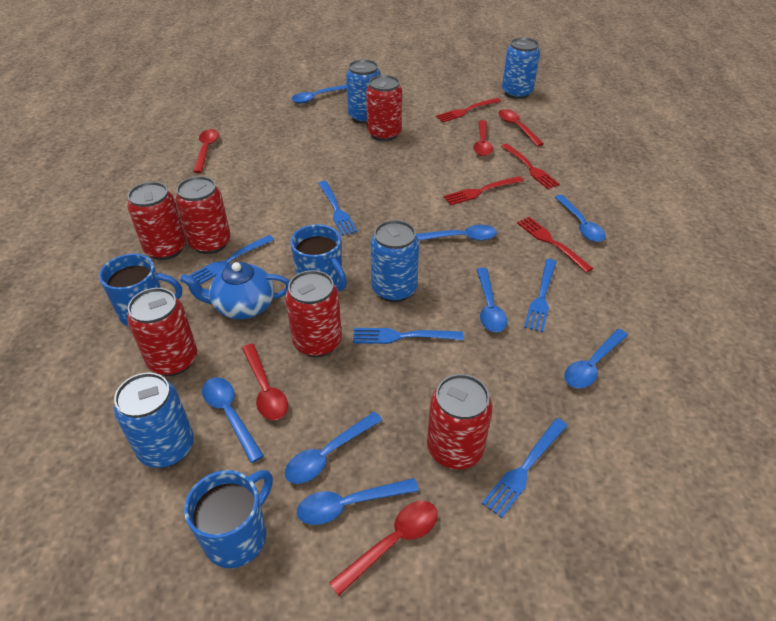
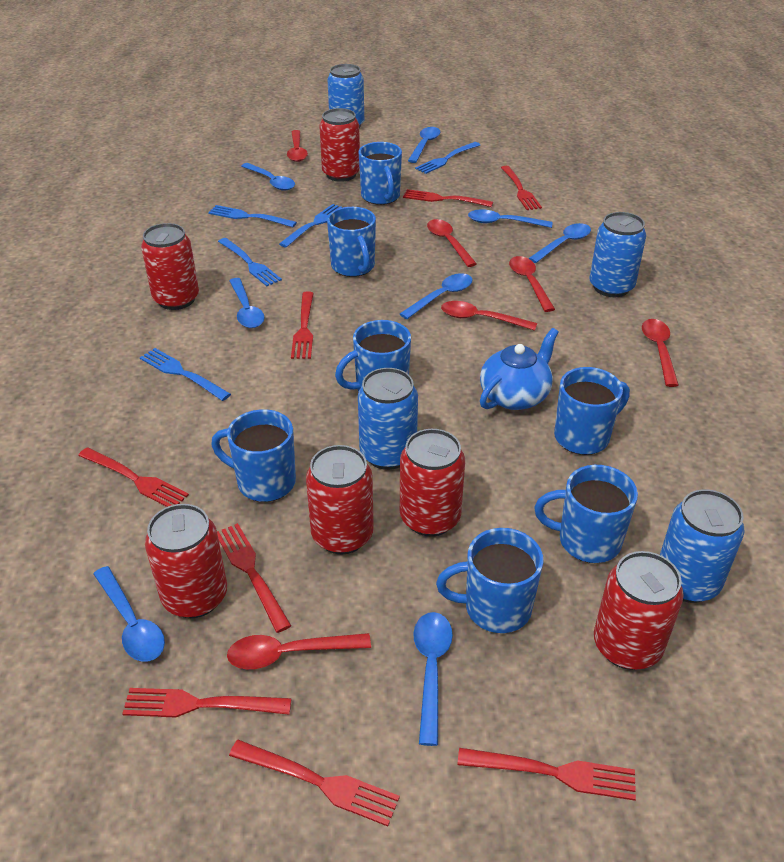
blue mug: 3 -> 7
red fork: 4 -> 8
red spoon: 5 -> 6

